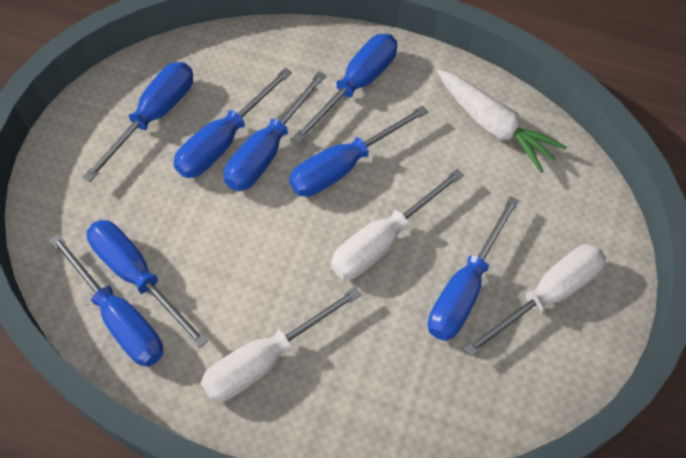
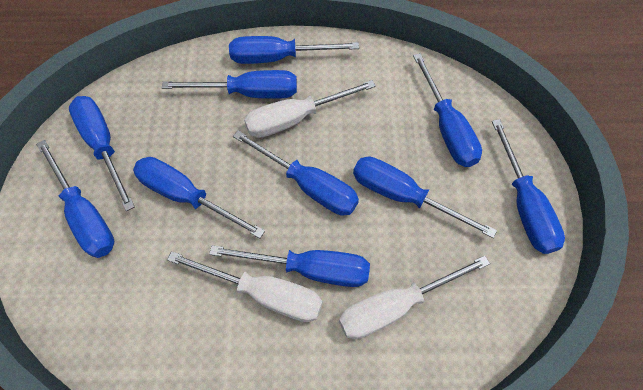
blue screwdriver: 8 -> 10
white carrot: 1 -> 0

